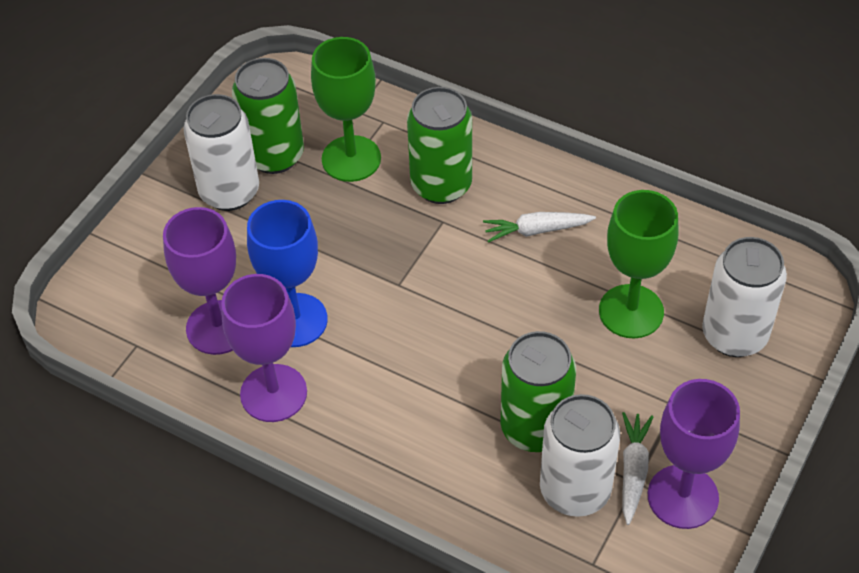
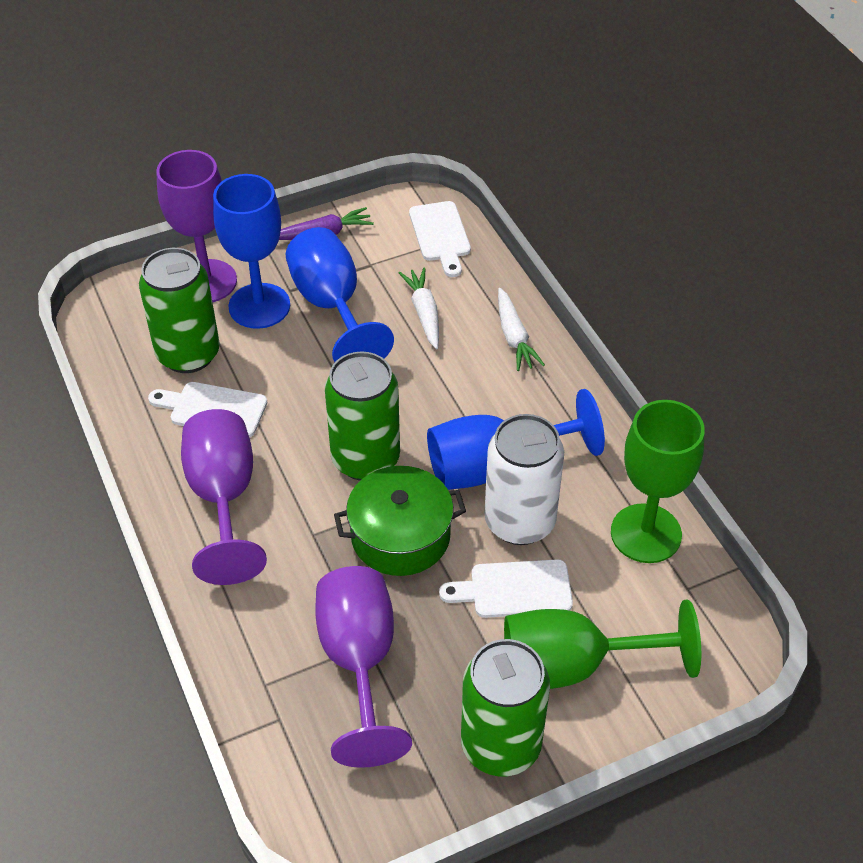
blue goblet: 1 -> 3
green pot: 0 -> 1
purple carrot: 0 -> 1
white can: 3 -> 1
white cutting board: 0 -> 3

